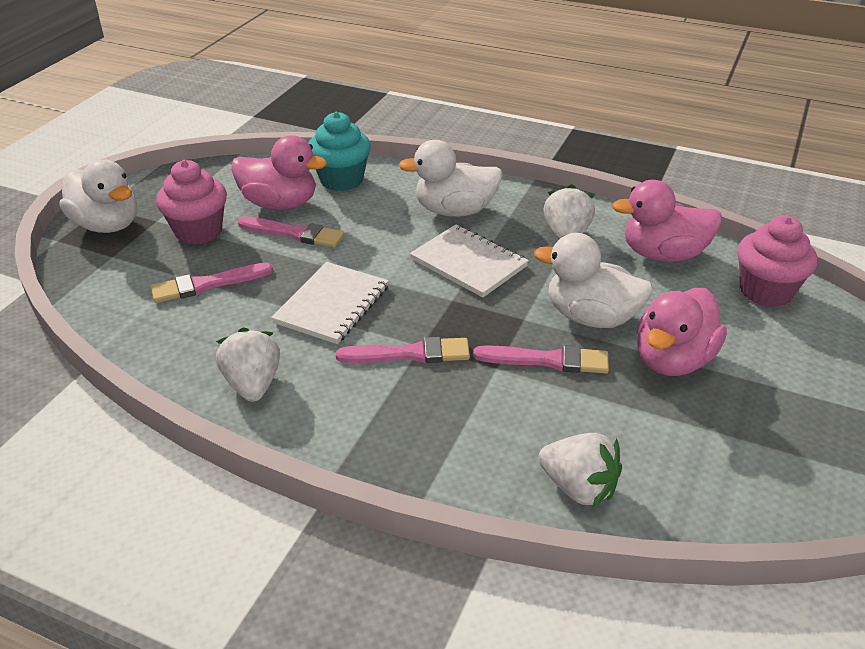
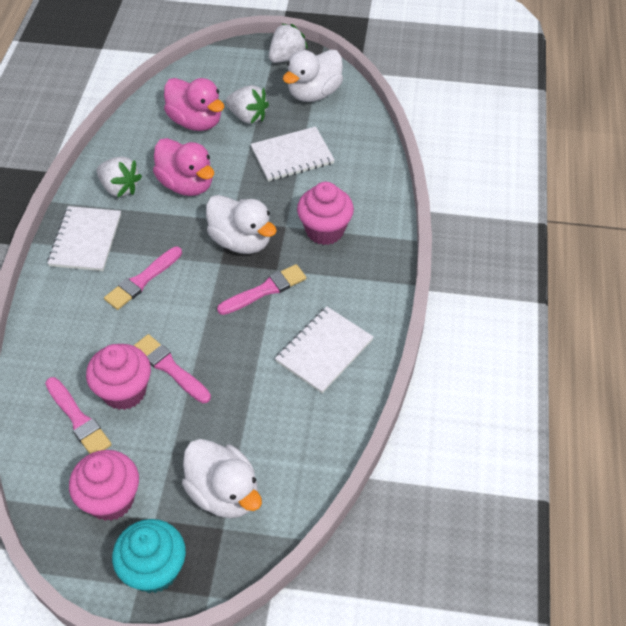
pink cupcake: 2 -> 3
pink duck: 3 -> 2
white notebook: 2 -> 3

